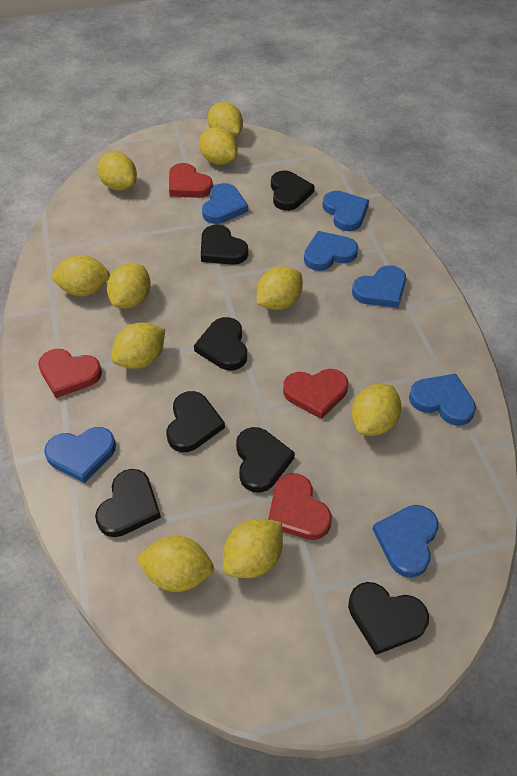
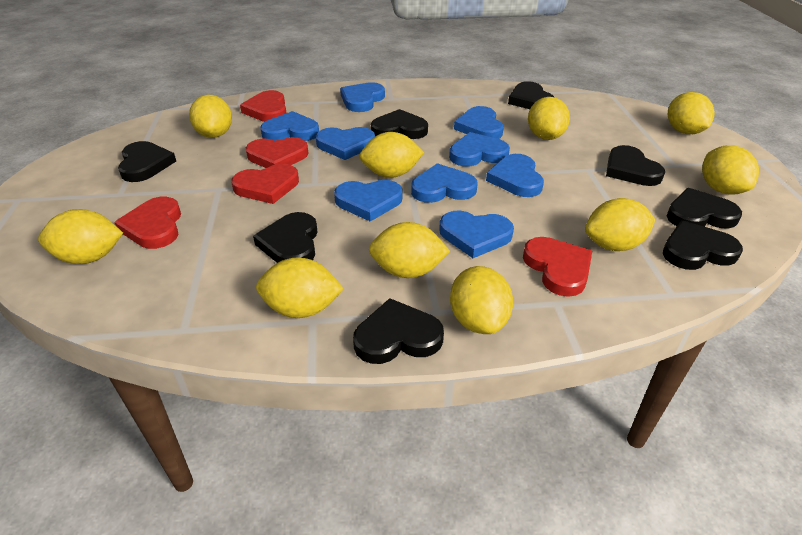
black heart: 7 -> 8
blue heart: 7 -> 9
red heart: 4 -> 5

